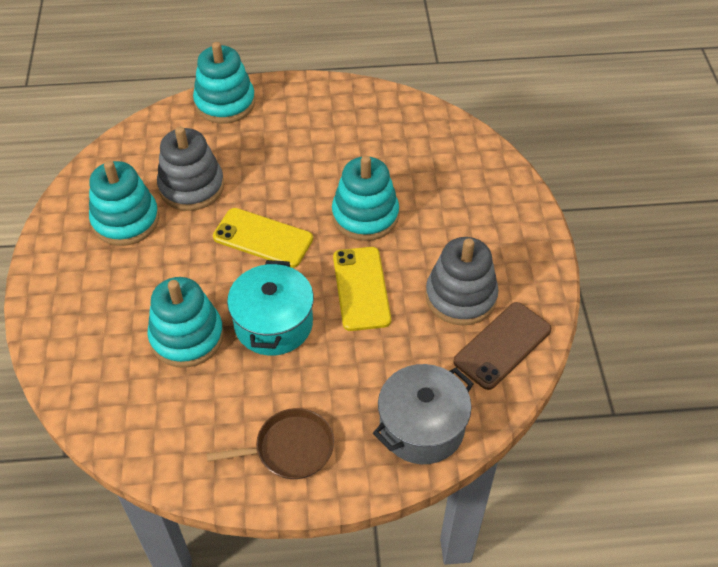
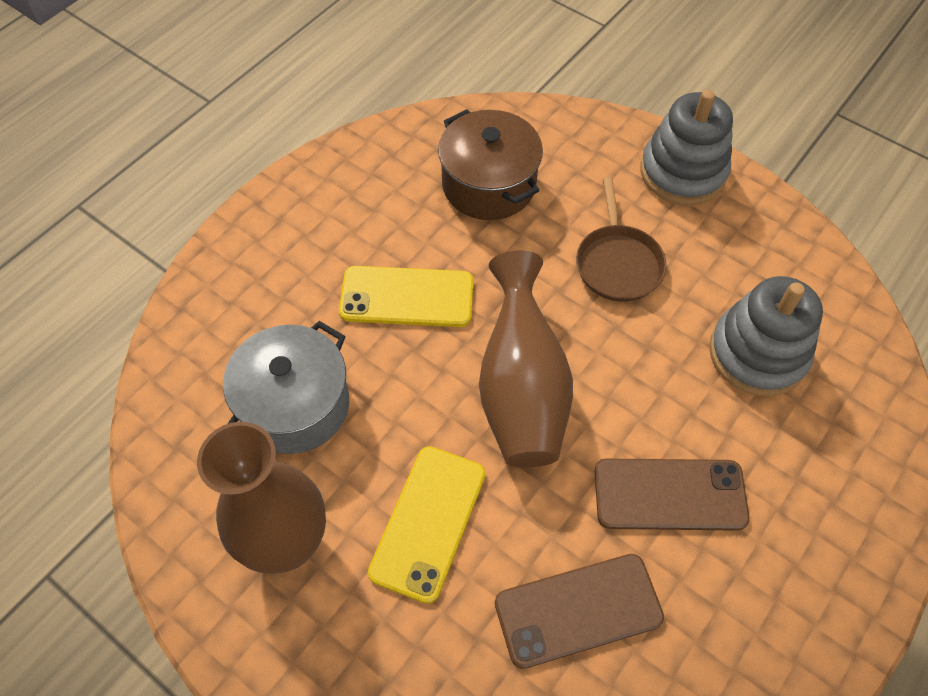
brown phone: 1 -> 2
brown pot: 0 -> 1
brown vase: 0 -> 2
turquoise pot: 1 -> 0
turquoise stacking toy: 4 -> 0

